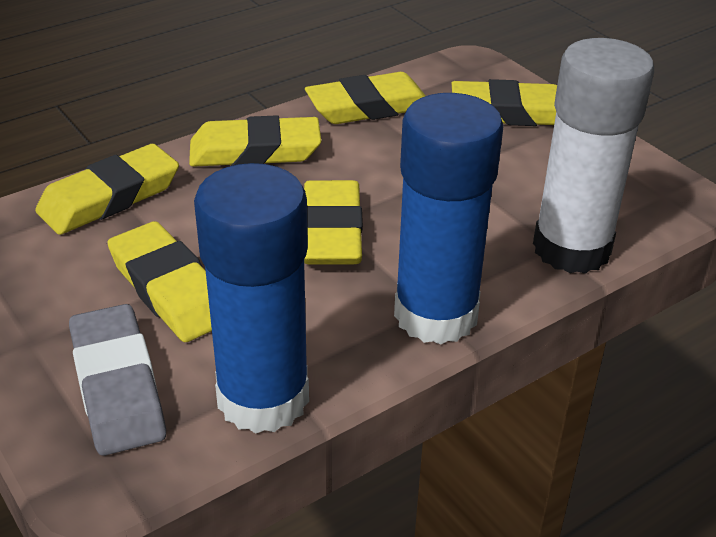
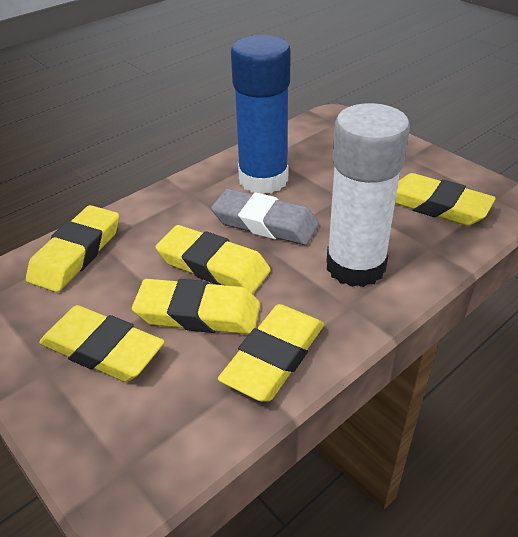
blue glue stick: 2 -> 1

